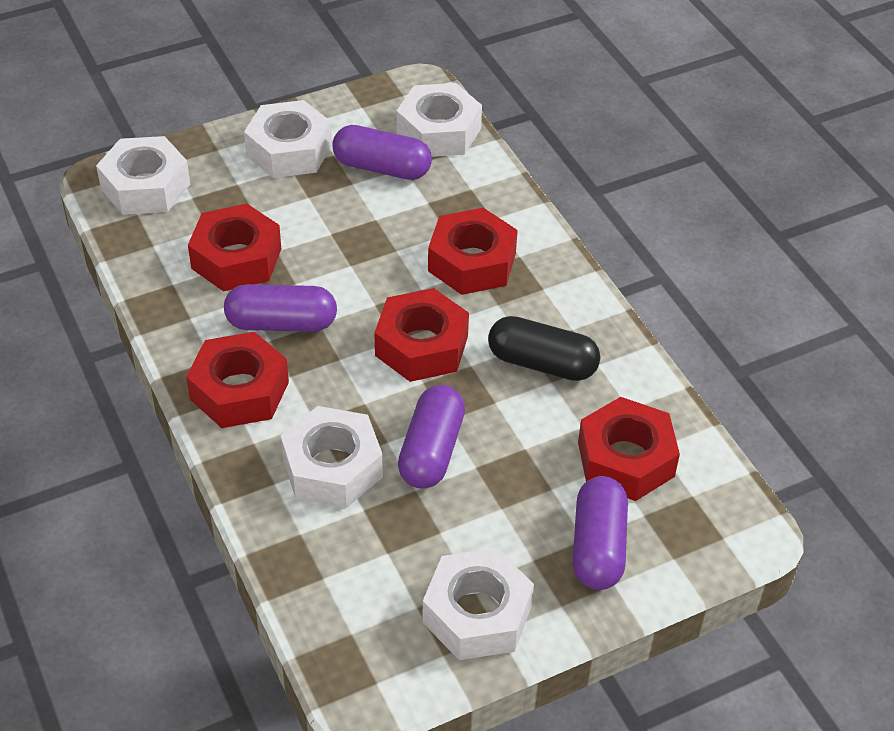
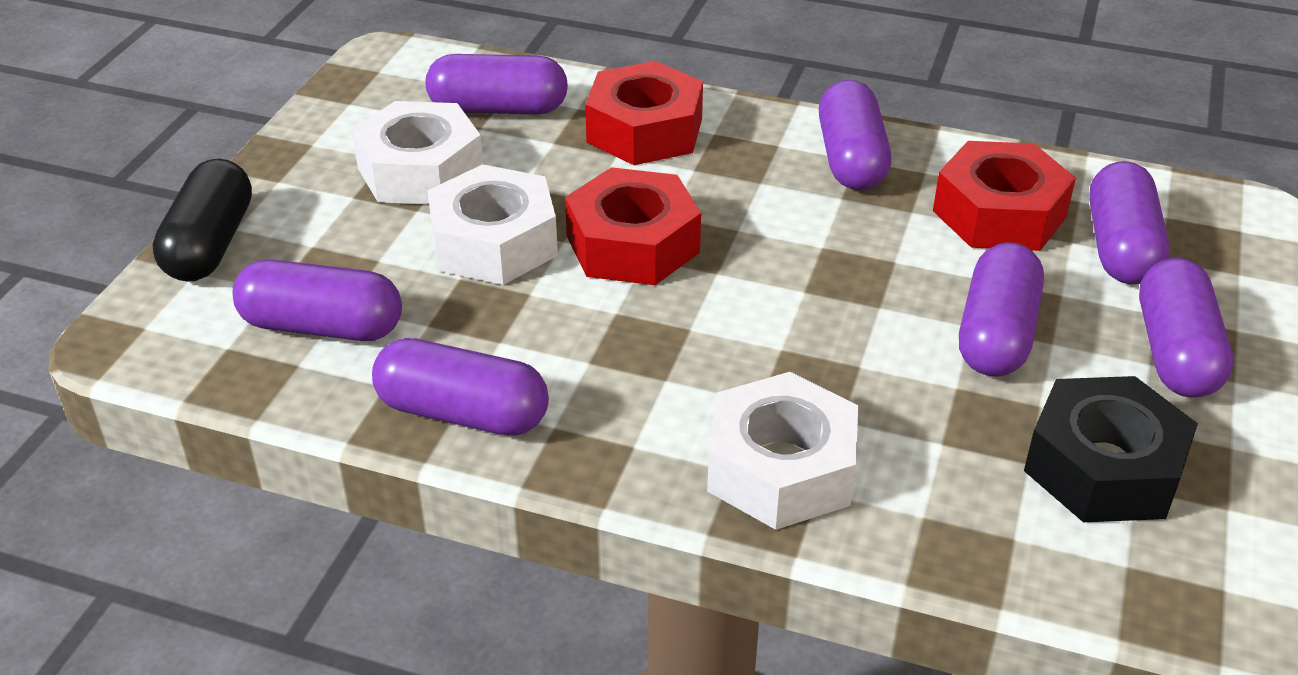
black nut: 0 -> 1
purple capsule: 4 -> 7
red nut: 5 -> 3
white nut: 5 -> 3

